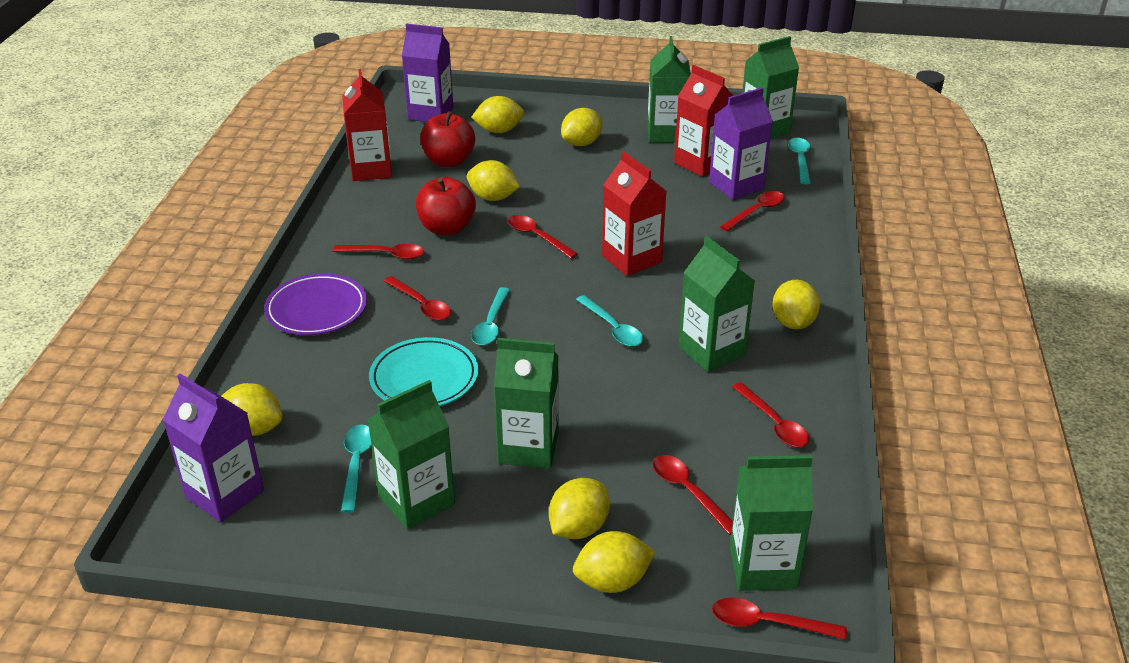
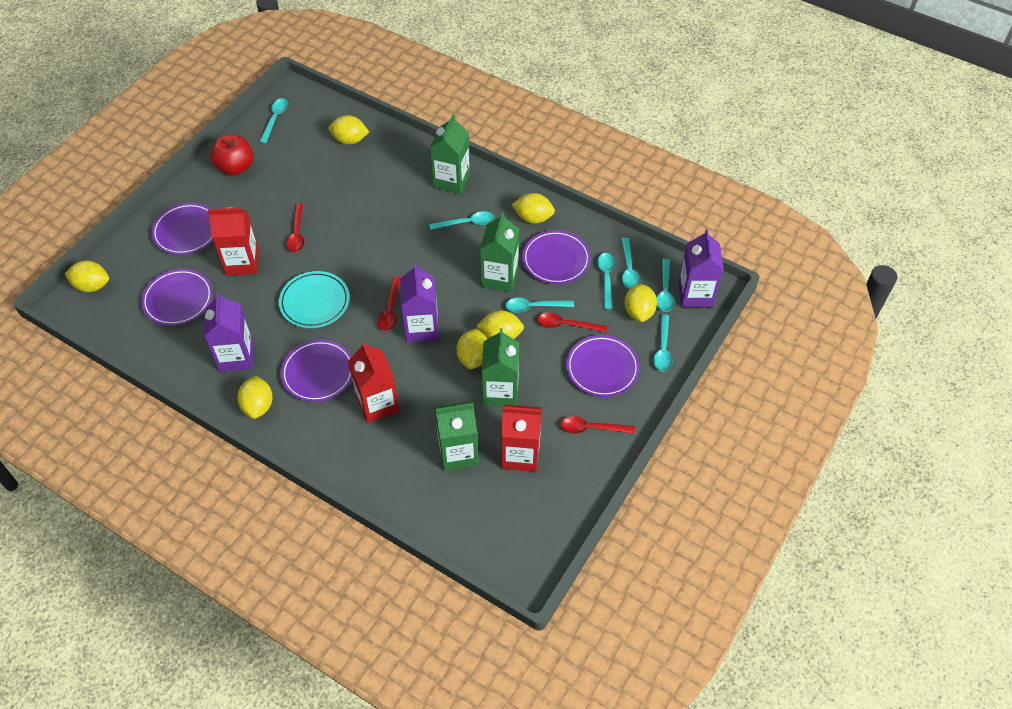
green carton: 6 -> 4
purple plate: 1 -> 5
red apple: 2 -> 1
red spoon: 7 -> 4
turquoise spoon: 4 -> 7

